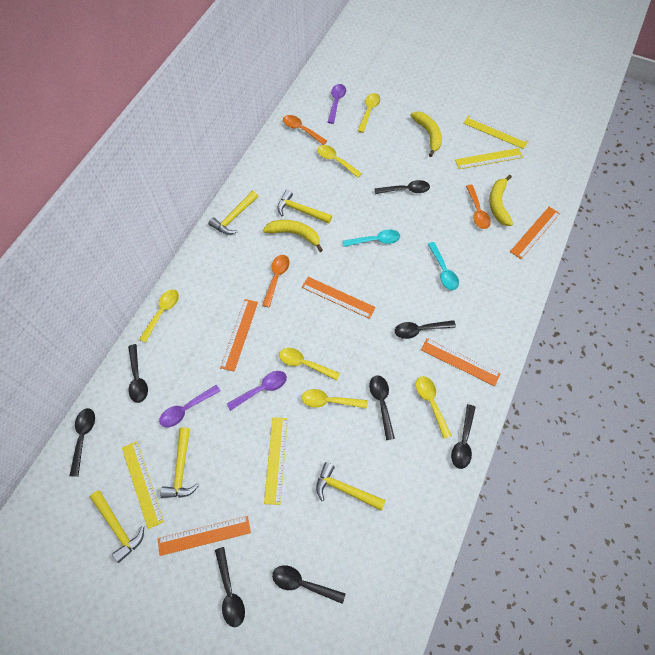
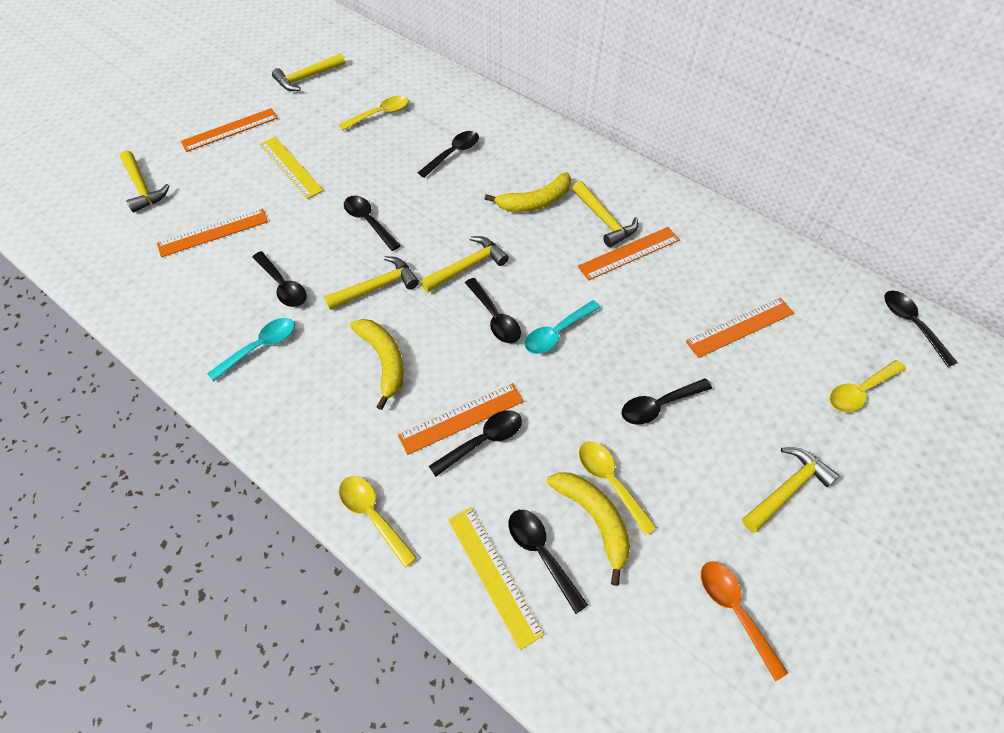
orange spoon: 3 -> 1
purple spoon: 3 -> 0
yellow hammer: 5 -> 6
yellow ruler: 4 -> 2
yellow spoon: 6 -> 4

